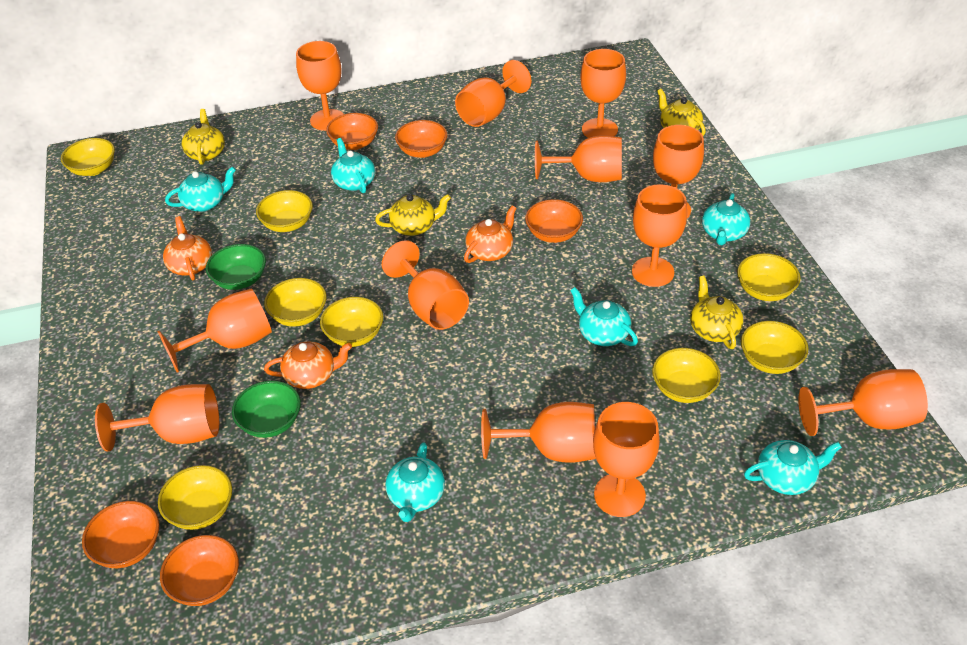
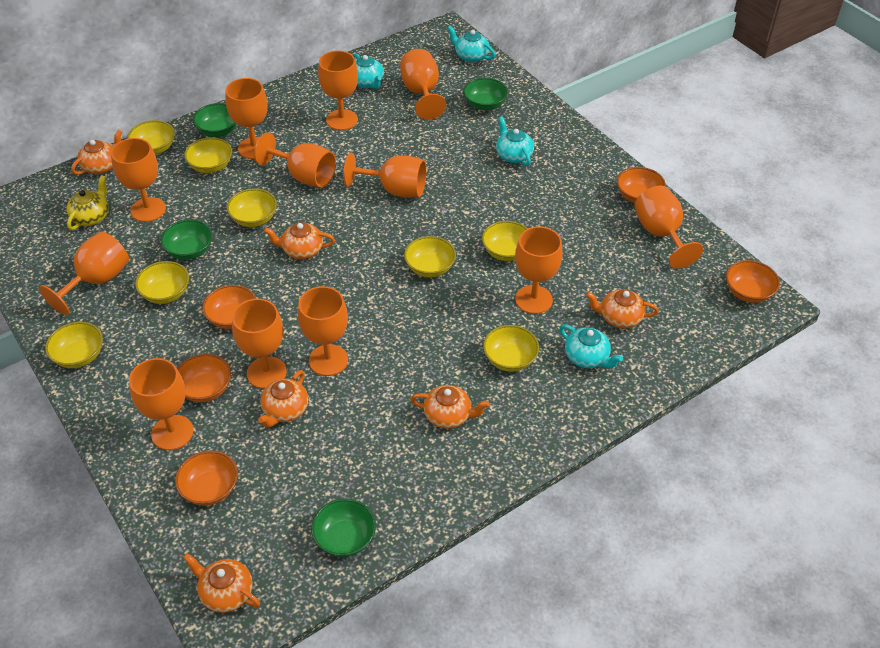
green bowl: 2 -> 4
orange teapot: 3 -> 6
turquoise teapot: 6 -> 4
yellow teapot: 4 -> 1

